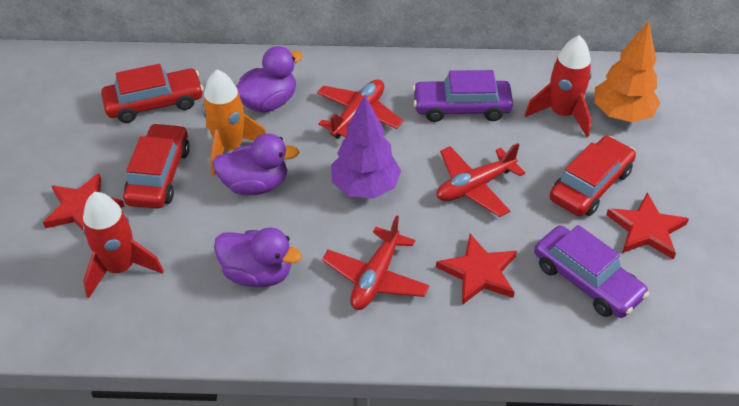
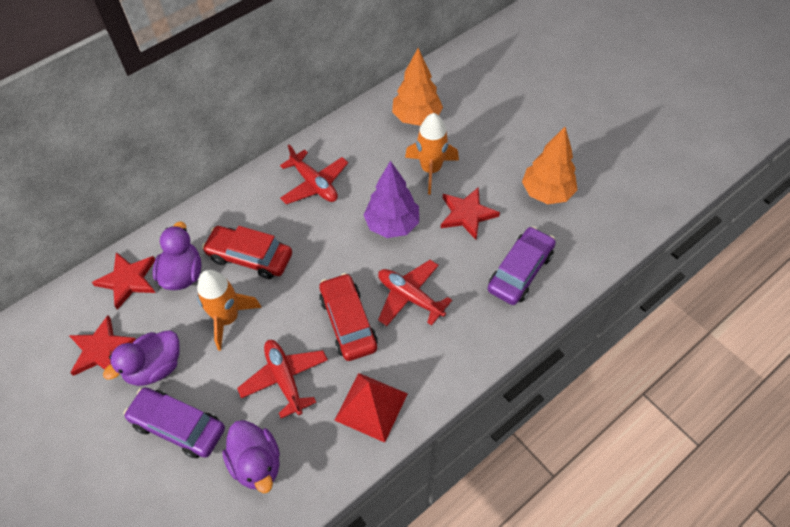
orange rocket: 1 -> 2
orange tree: 1 -> 2
red car: 3 -> 2
red pyramid: 0 -> 1
red rocket: 2 -> 0

